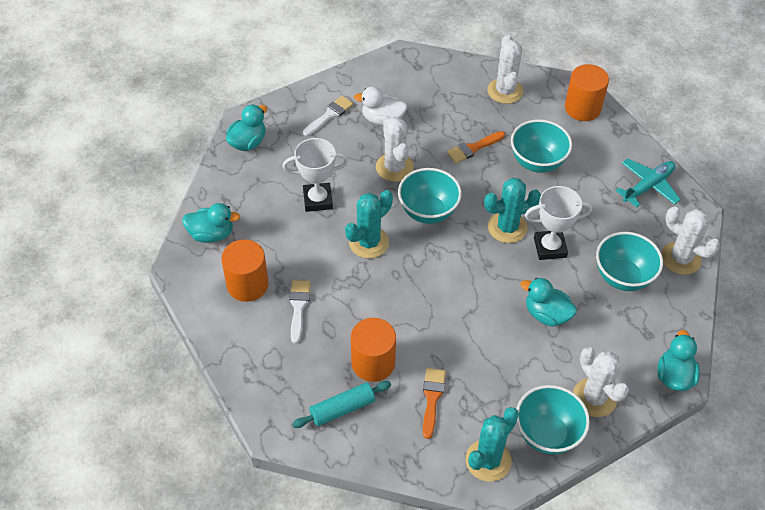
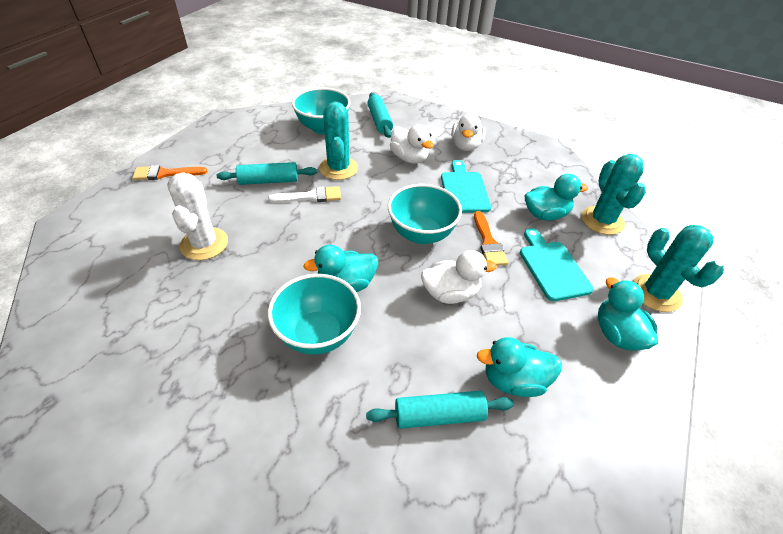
orange cylinder: 3 -> 0
turquoise bowl: 4 -> 3
turquoise cutting board: 0 -> 2
turquoise plane: 1 -> 0
turquoise rolling pin: 1 -> 3
white brush: 2 -> 1
white cactus: 4 -> 1
white duck: 1 -> 3
white trophy: 2 -> 0

